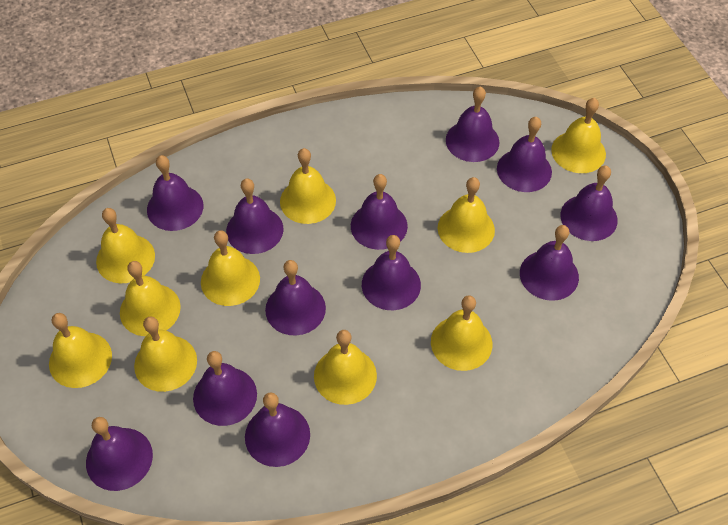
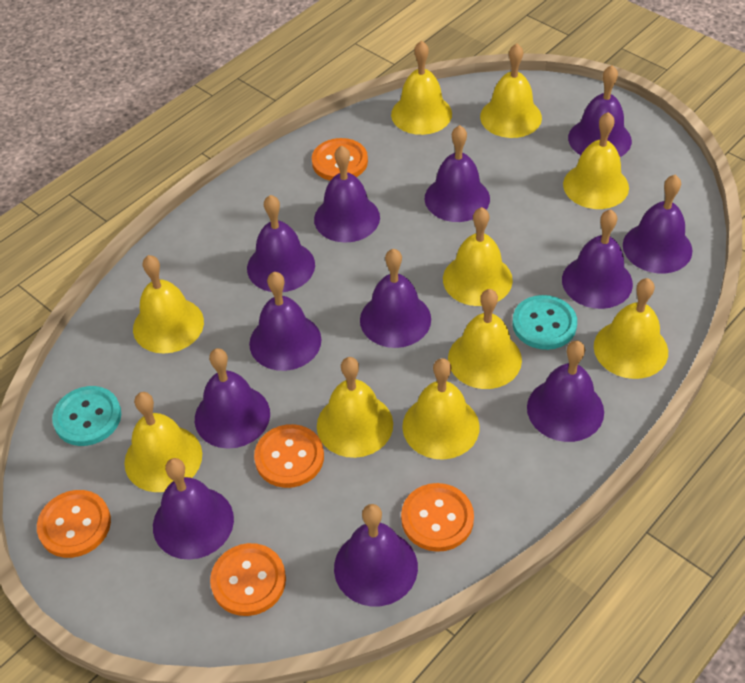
orange button: 0 -> 5
turquoise button: 0 -> 2

